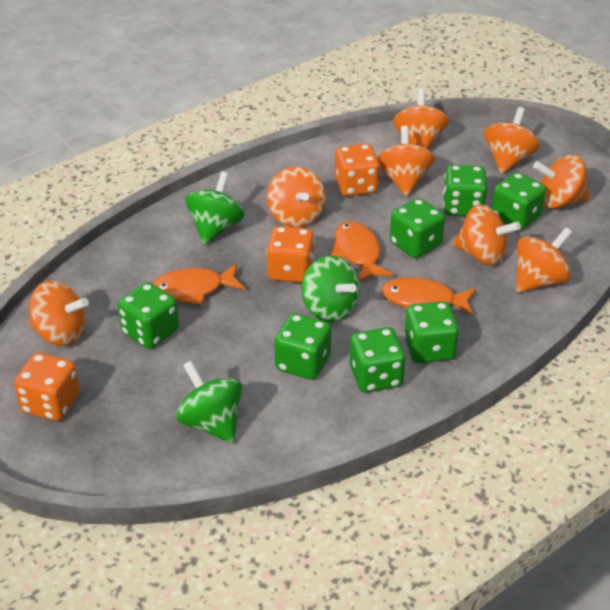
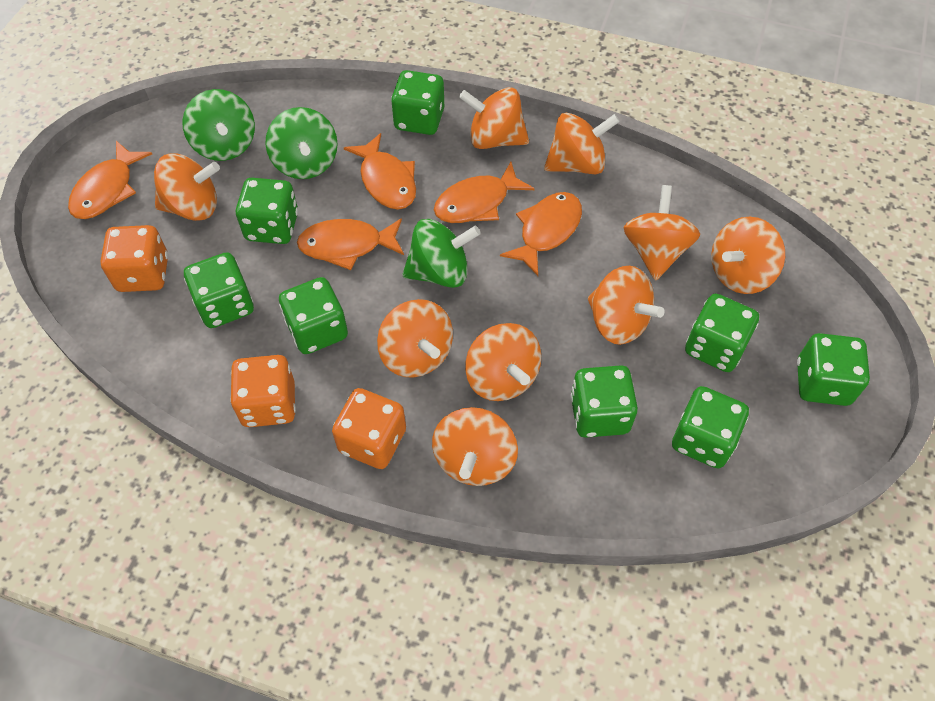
green dice: 7 -> 8
orange fish: 3 -> 5
orange spinning top: 8 -> 9

